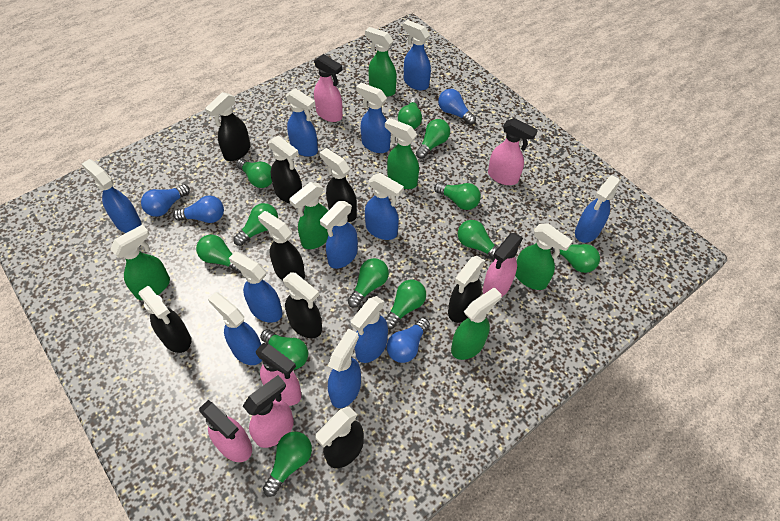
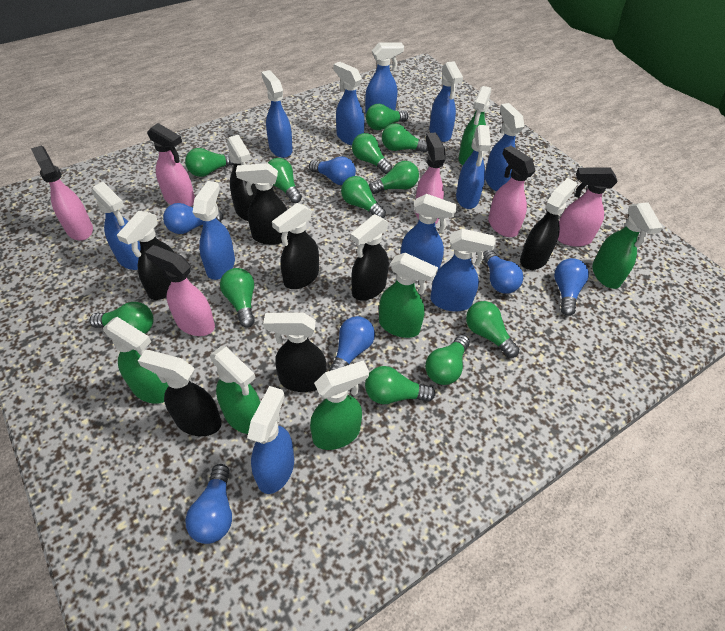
blue light bulb: 4 -> 6

